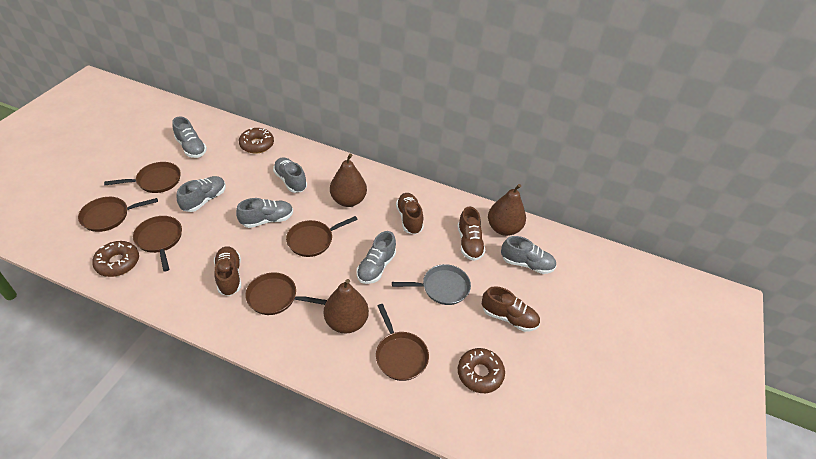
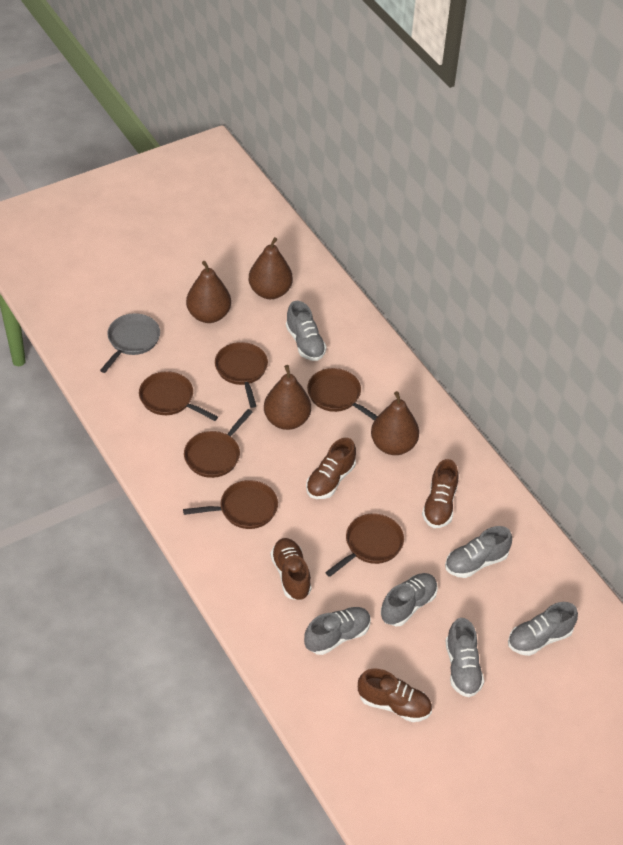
brown donut: 3 -> 0
brown pear: 3 -> 4

